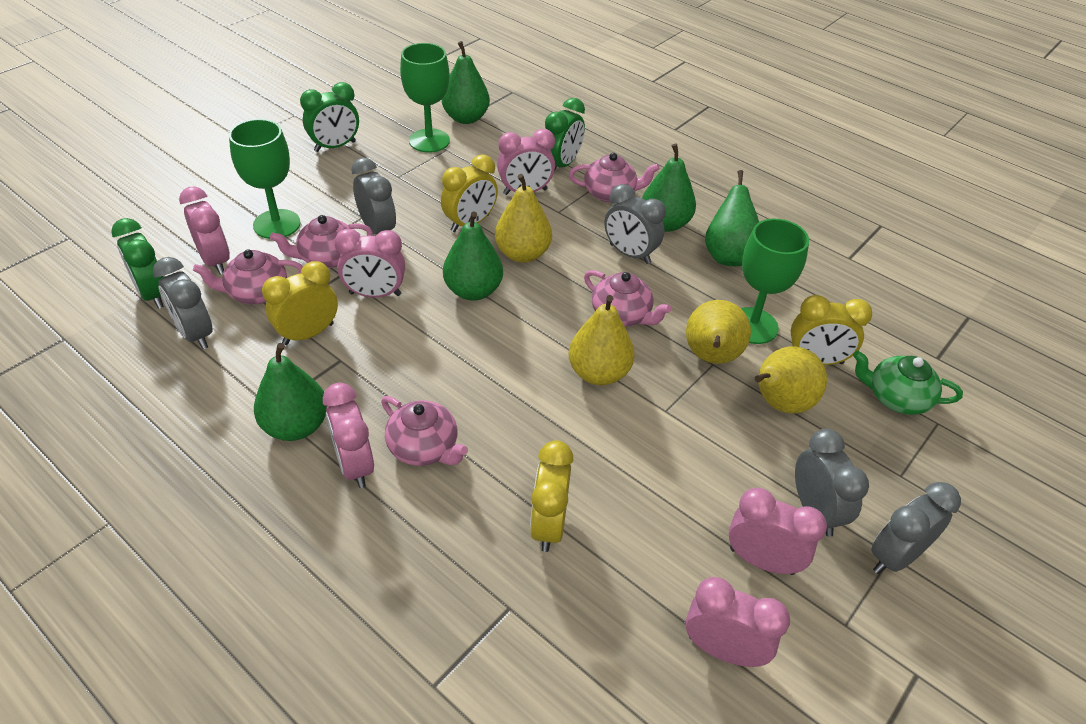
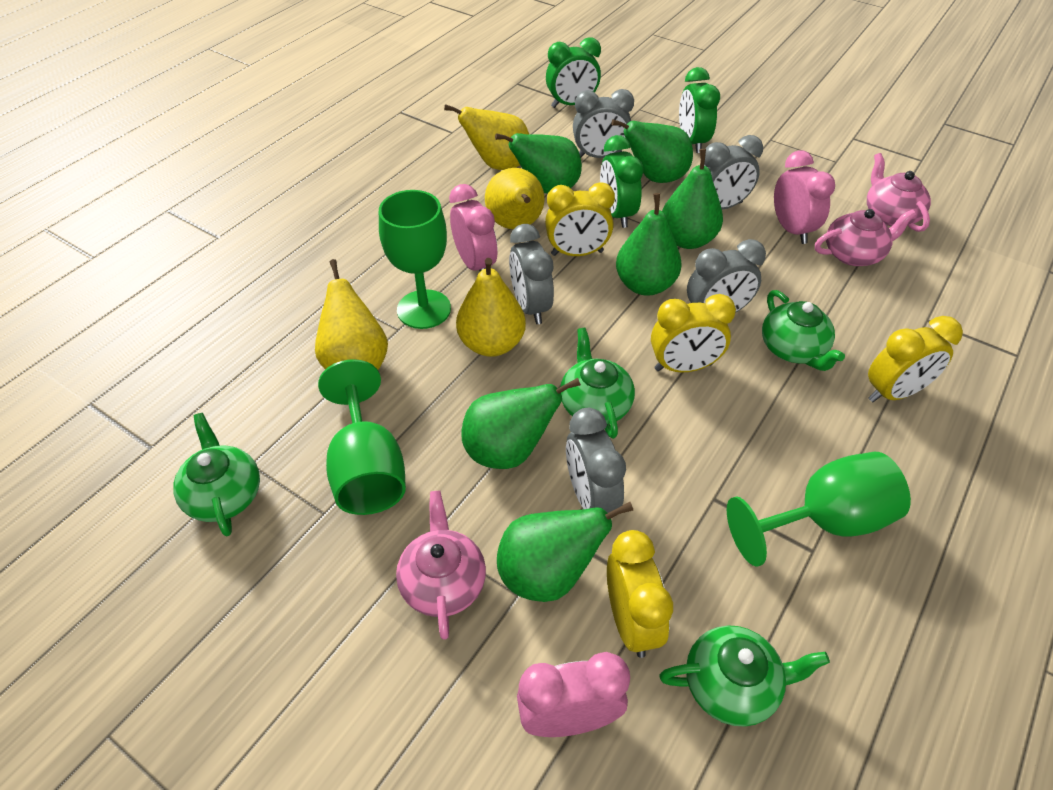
green pear: 5 -> 6
green teapot: 1 -> 4
pink clock: 6 -> 3
pink teapot: 5 -> 3

